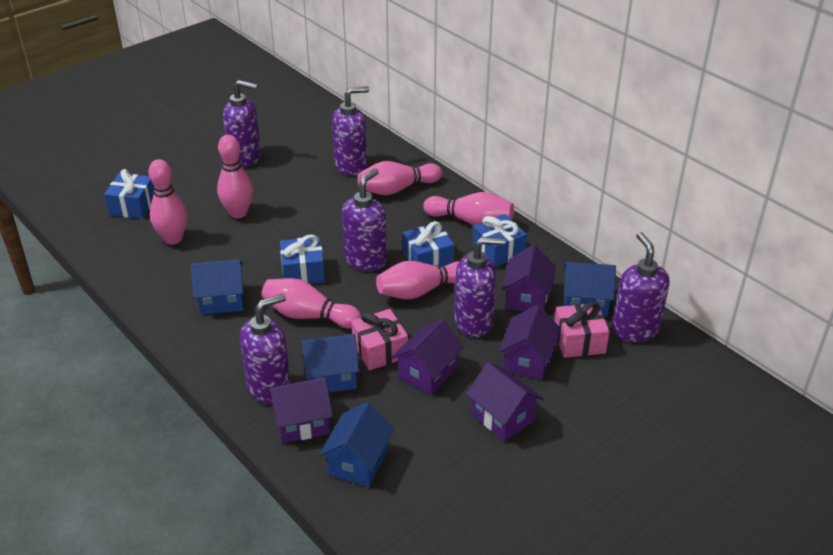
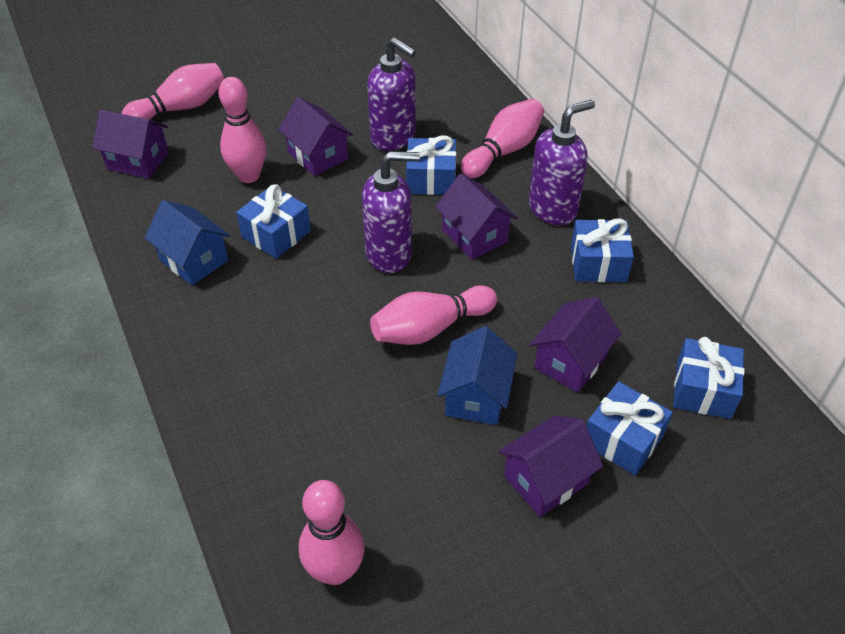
blue gift: 4 -> 5
blue house: 4 -> 2
pink bowling pin: 6 -> 5
pink gift: 2 -> 0
purple soap dispenser: 6 -> 3

